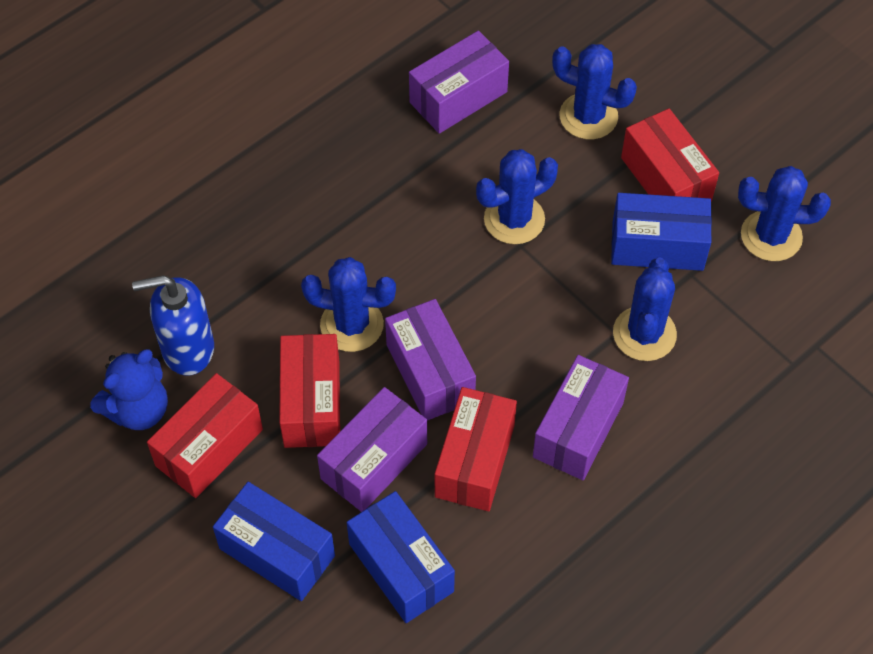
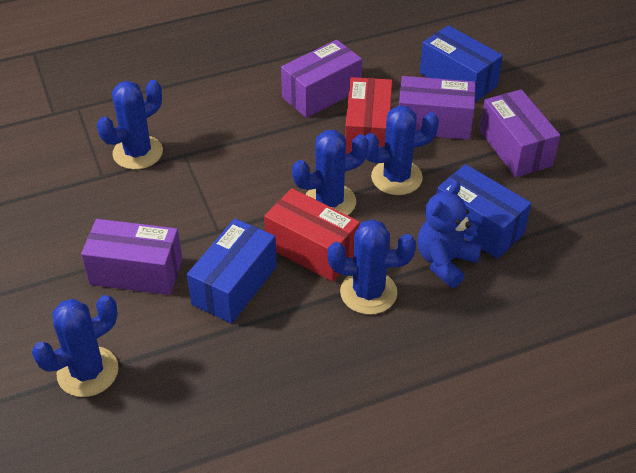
blue soap dispenser: 1 -> 0
red box: 4 -> 2

